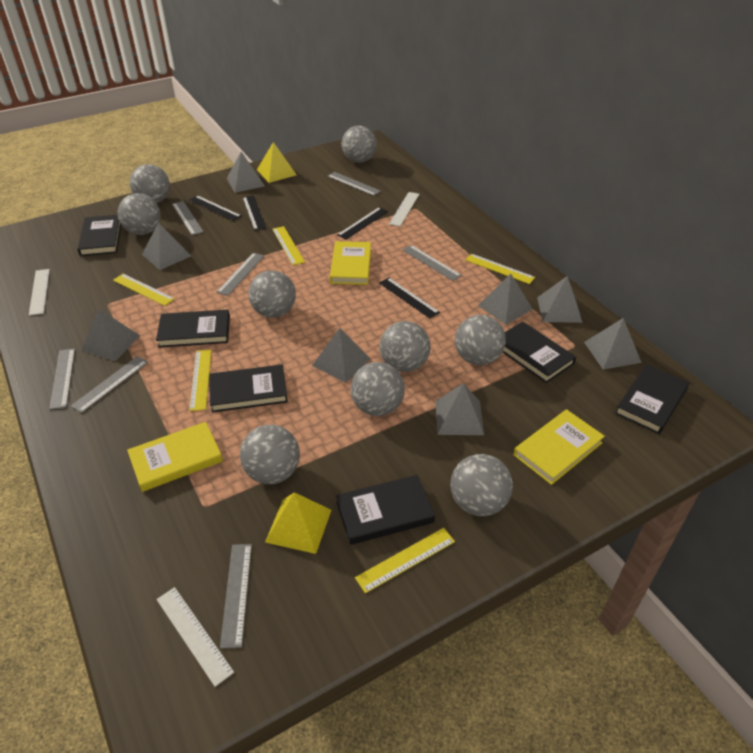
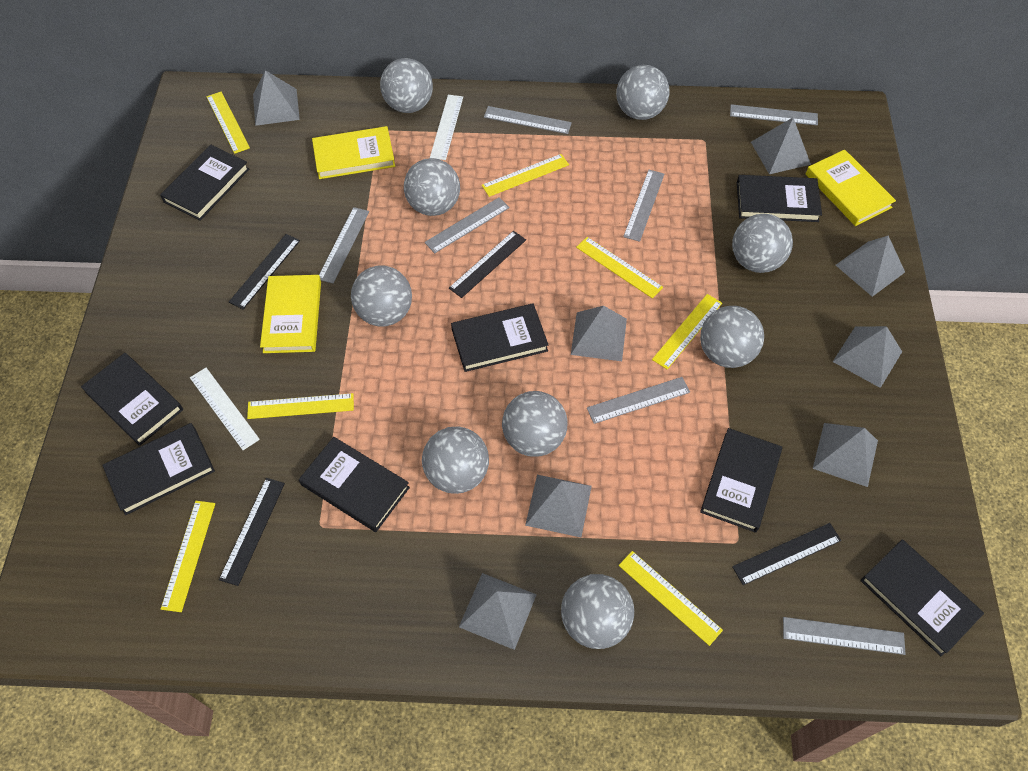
black book: 6 -> 8
white ruler: 3 -> 2
yellow pyramid: 2 -> 0
yellow ruler: 5 -> 7

